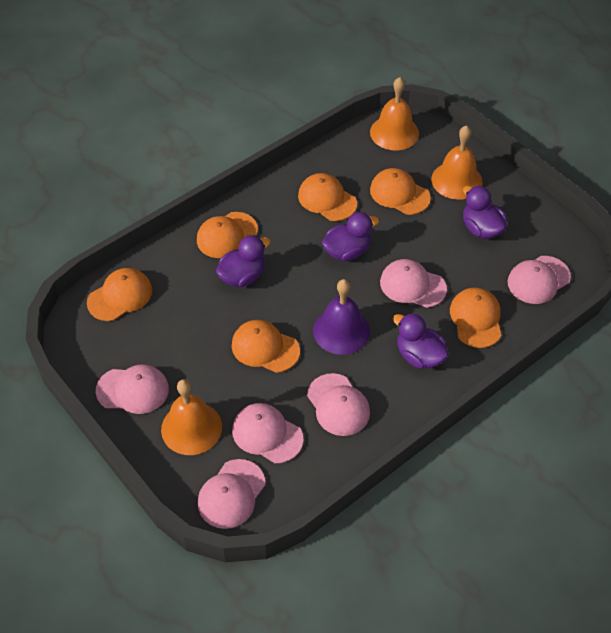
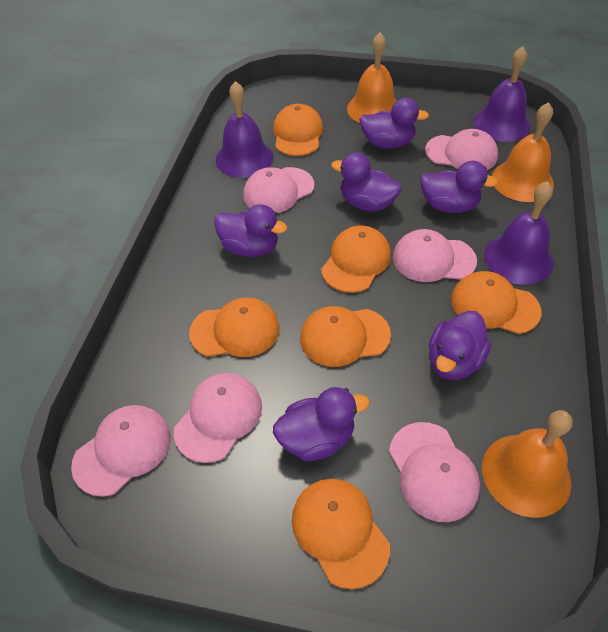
purple bell: 1 -> 3
purple duck: 4 -> 6

